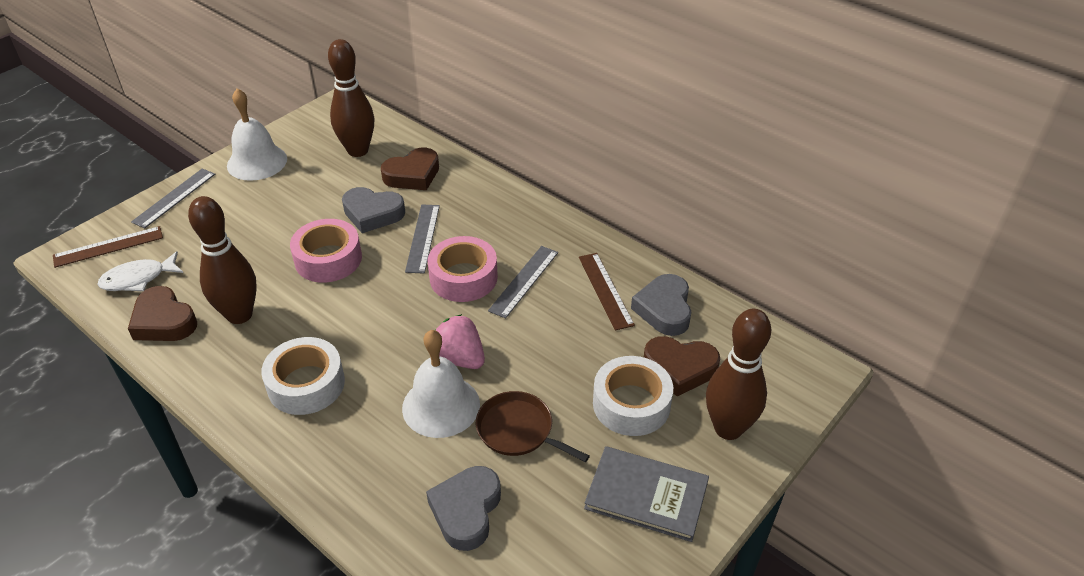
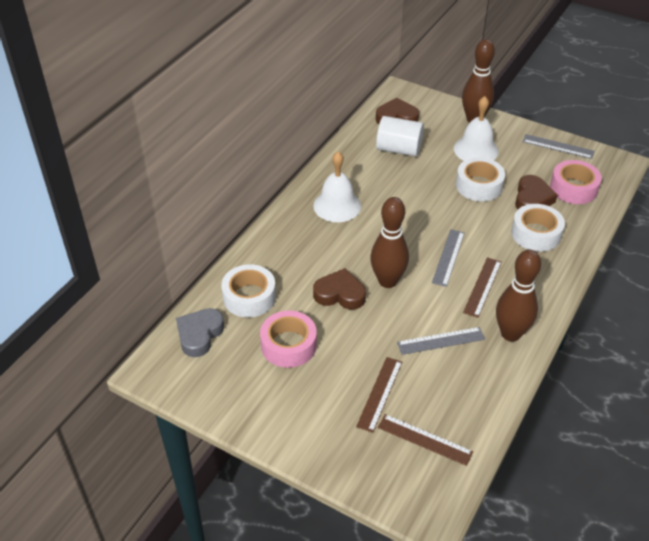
brown pan: 1 -> 0
brown ruler: 2 -> 3
grey book: 1 -> 0
grey heart: 3 -> 1
pink strawberry: 1 -> 0
white cylinder: 0 -> 1
white fish: 1 -> 0
white tape: 2 -> 3

